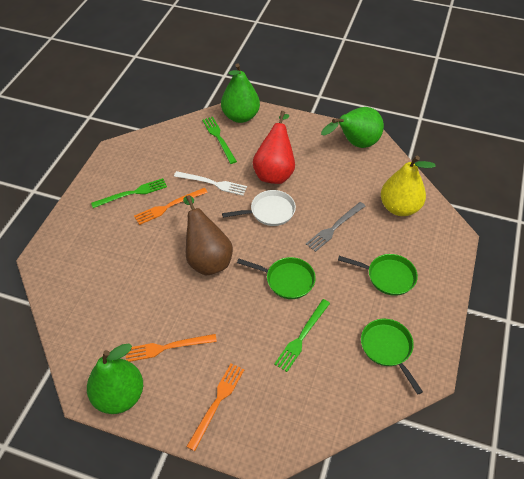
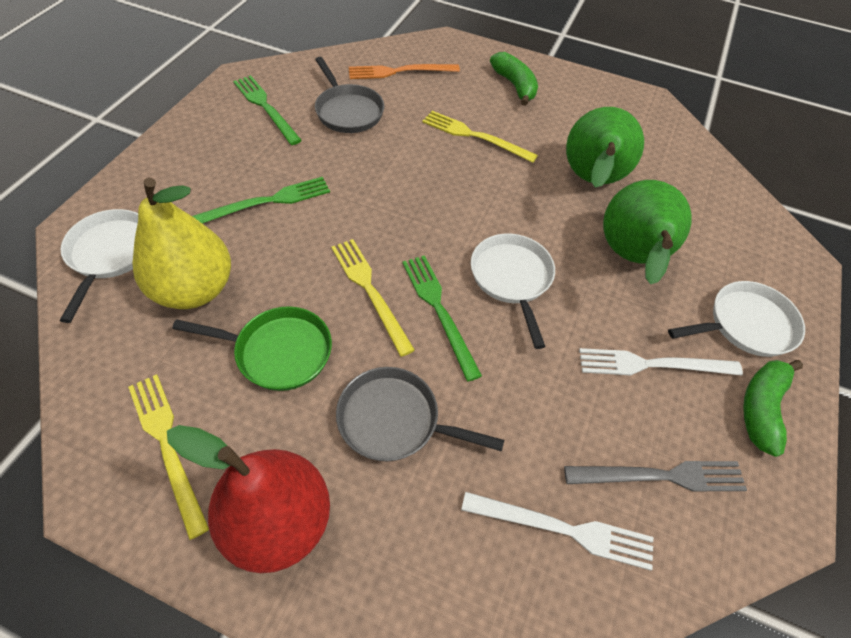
brown pear: 1 -> 0
green banana: 0 -> 2
green pan: 3 -> 1
green pear: 3 -> 2
grey pan: 0 -> 2
orange fork: 3 -> 1
white fork: 1 -> 2
white pan: 1 -> 3
yellow fork: 0 -> 3

